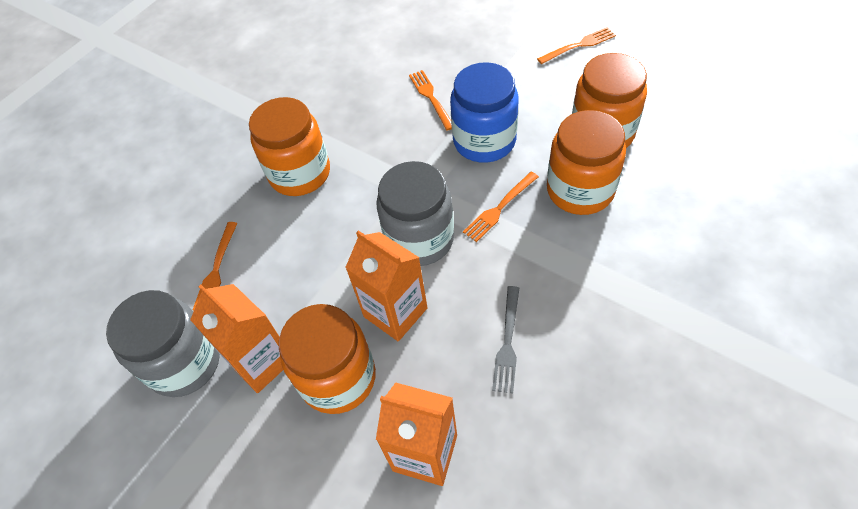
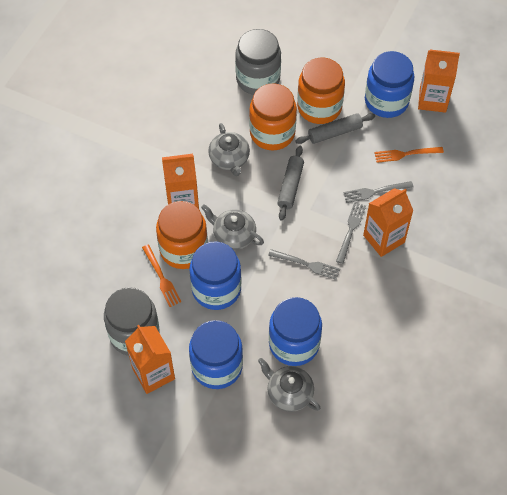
blue jar: 1 -> 4
grey fork: 1 -> 3
grey rolling pin: 0 -> 2
grey teapot: 0 -> 3
orange carton: 3 -> 4
orange fork: 4 -> 2
orange jar: 4 -> 3

